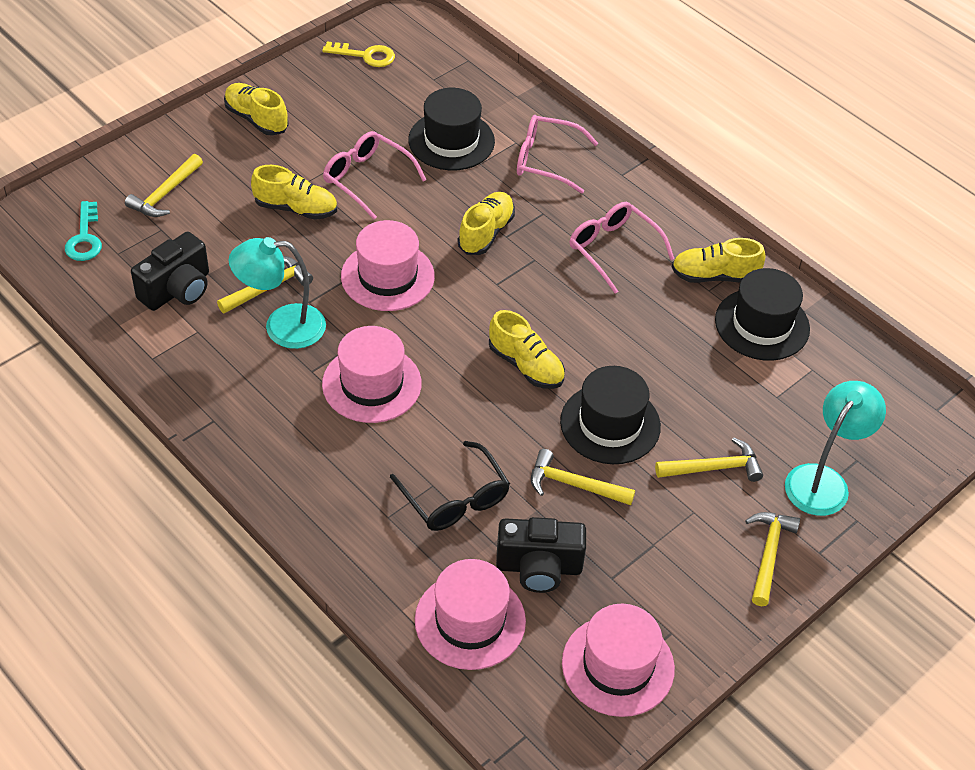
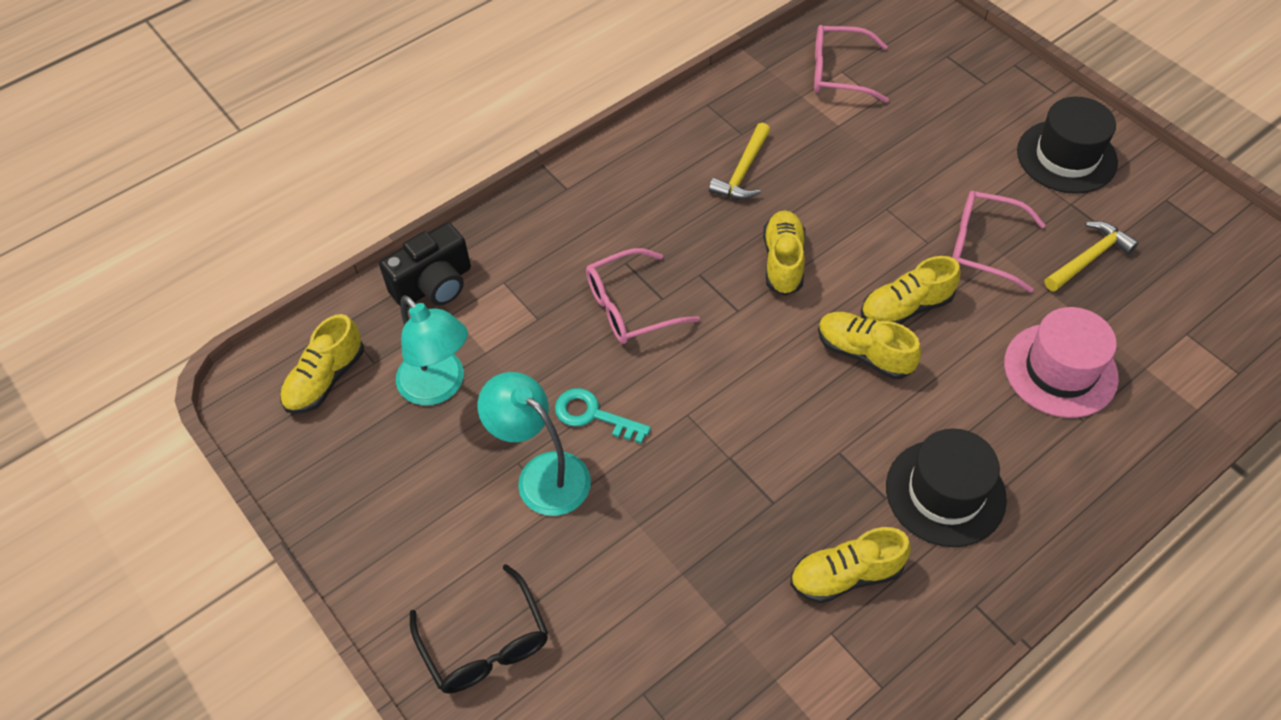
black camera: 2 -> 1
black hat: 3 -> 2
pink hat: 4 -> 1
yellow hammer: 5 -> 2
yellow key: 1 -> 0

